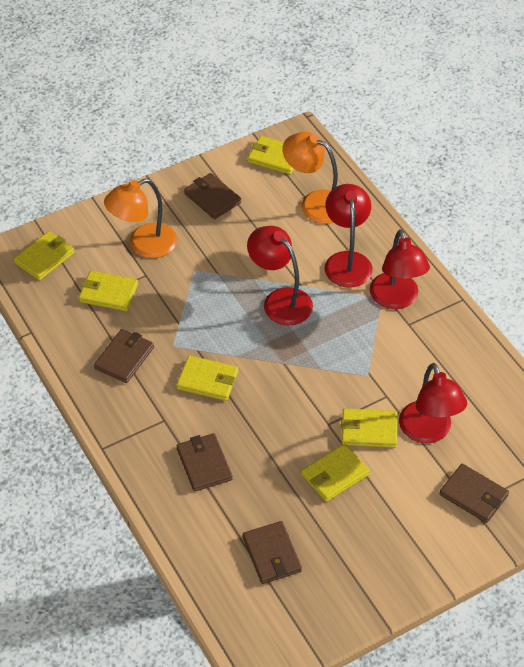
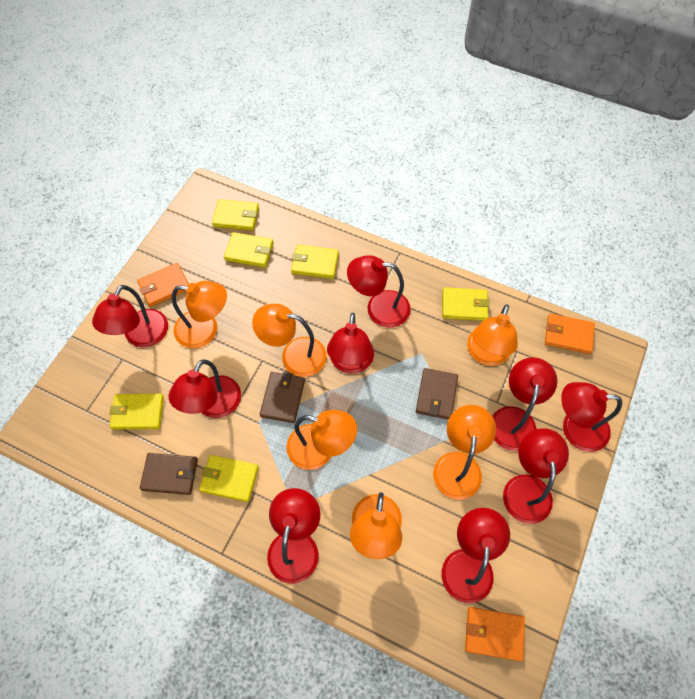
brown wallet: 5 -> 3
orange lamp: 2 -> 6
orange wallet: 0 -> 3
red lamp: 4 -> 9

